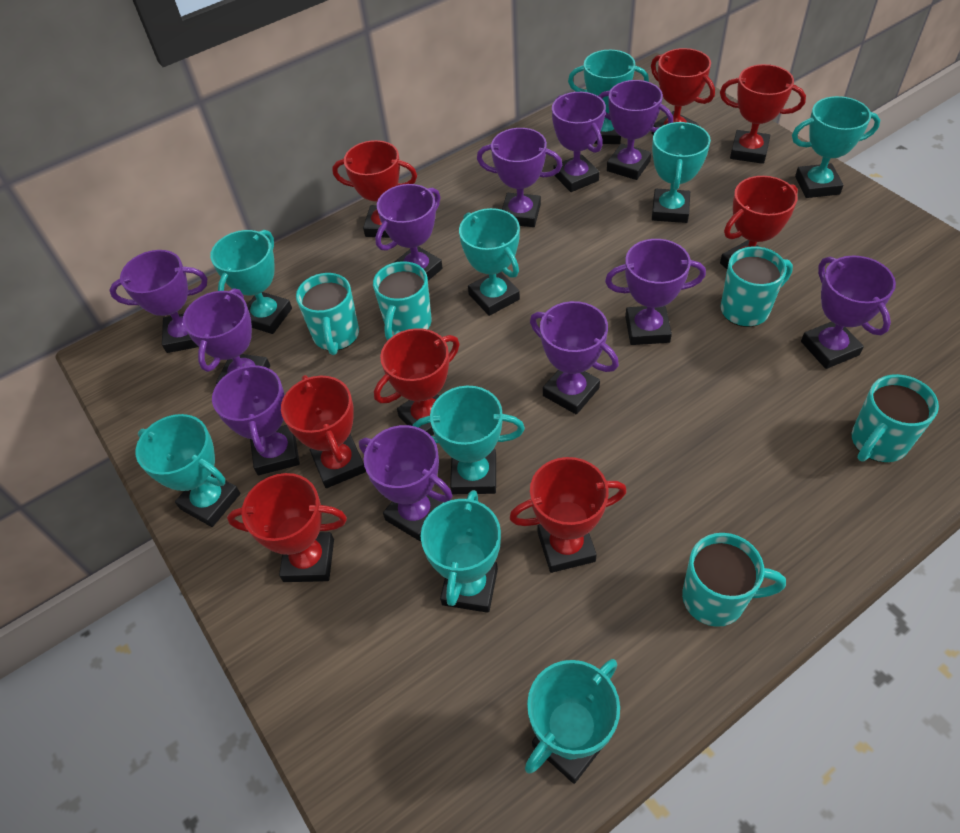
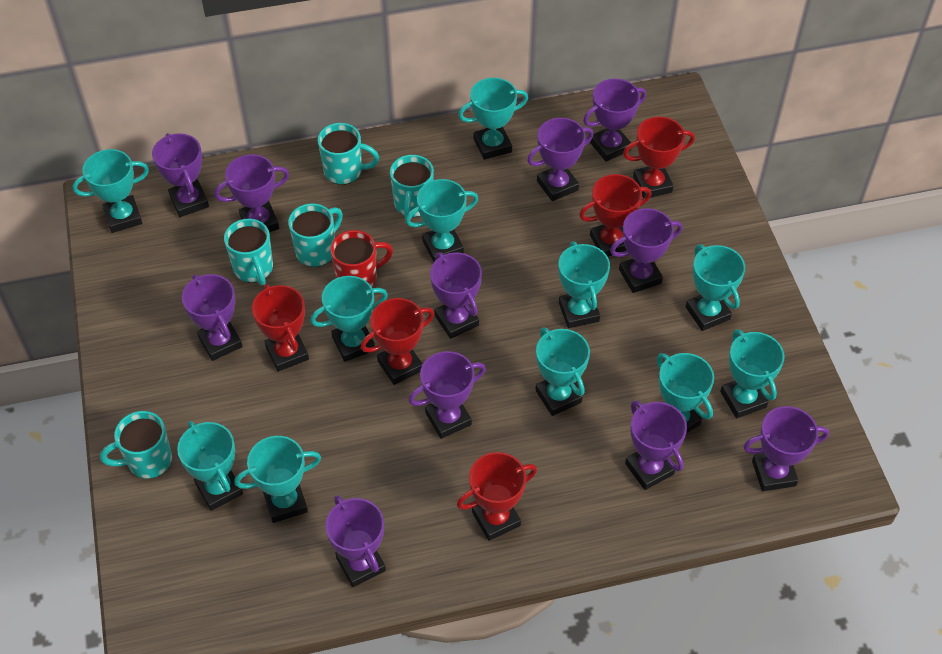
red mug: 0 -> 1
red trophy: 8 -> 5
turquoise trophy: 9 -> 11

